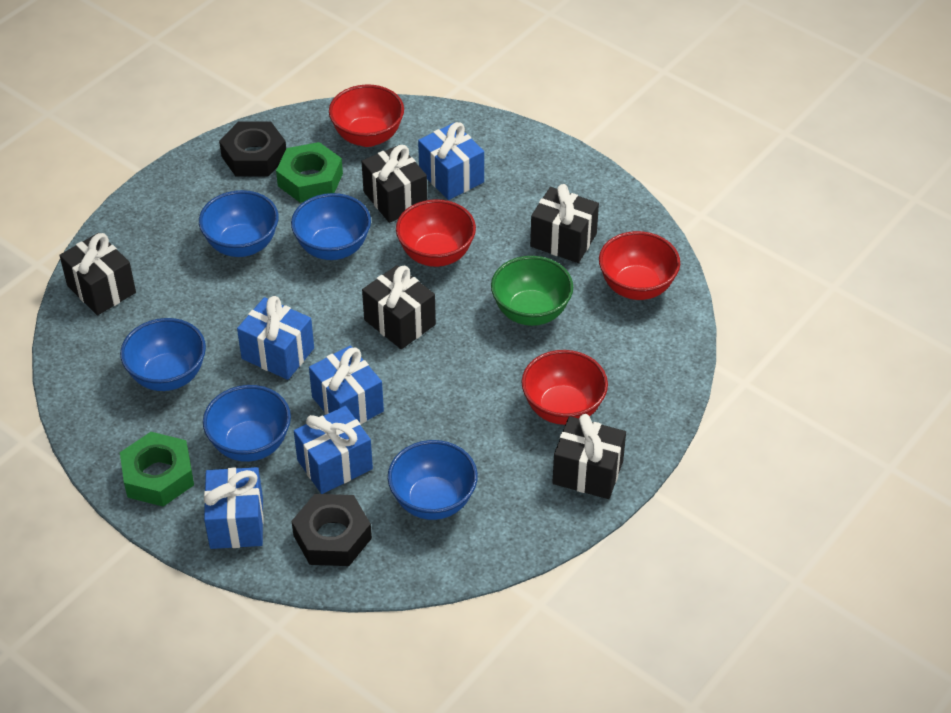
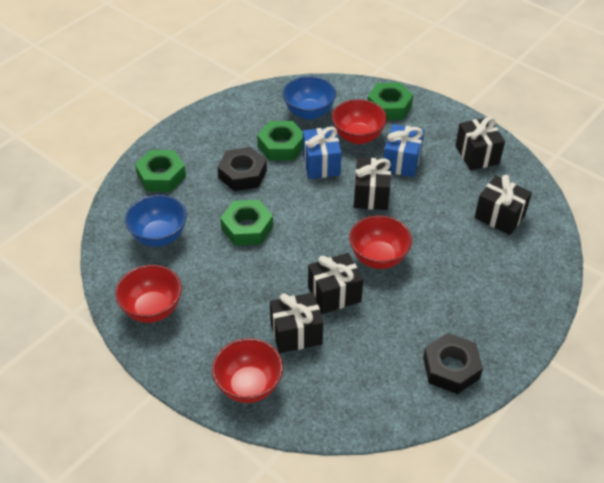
blue bowl: 5 -> 2
blue gift: 5 -> 2
green bowl: 1 -> 0
green nut: 2 -> 4

